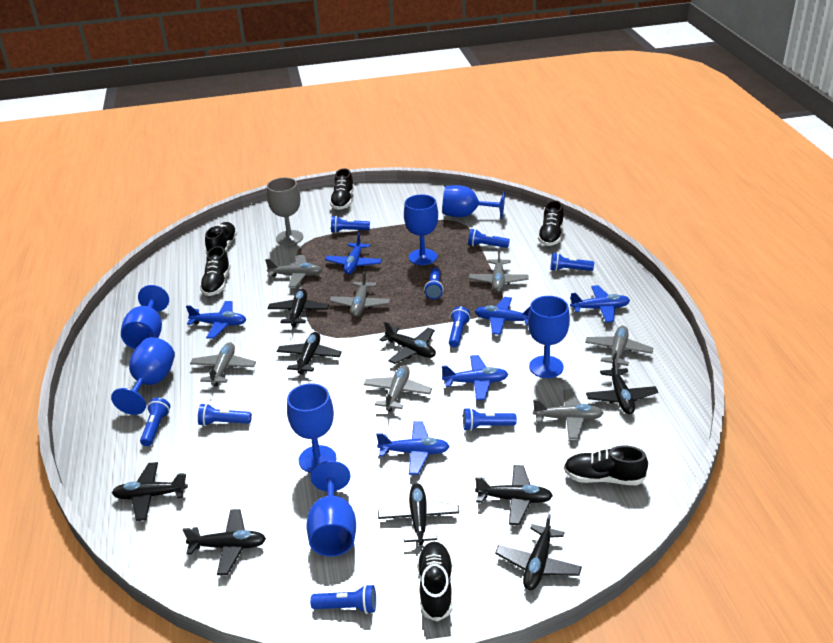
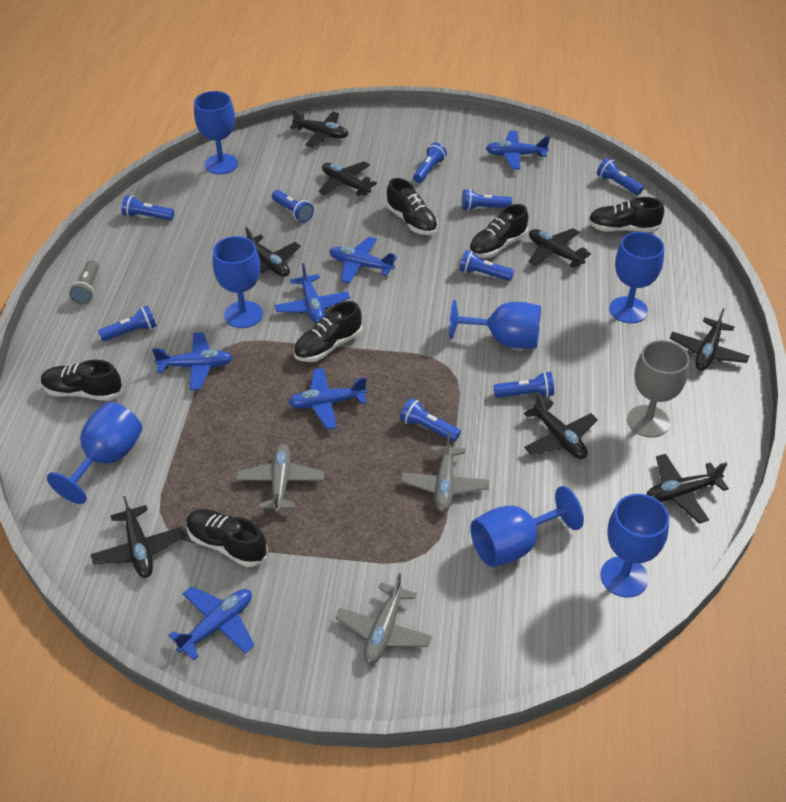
black plane: 9 -> 8
grey flashlight: 0 -> 1
grey plane: 7 -> 3

